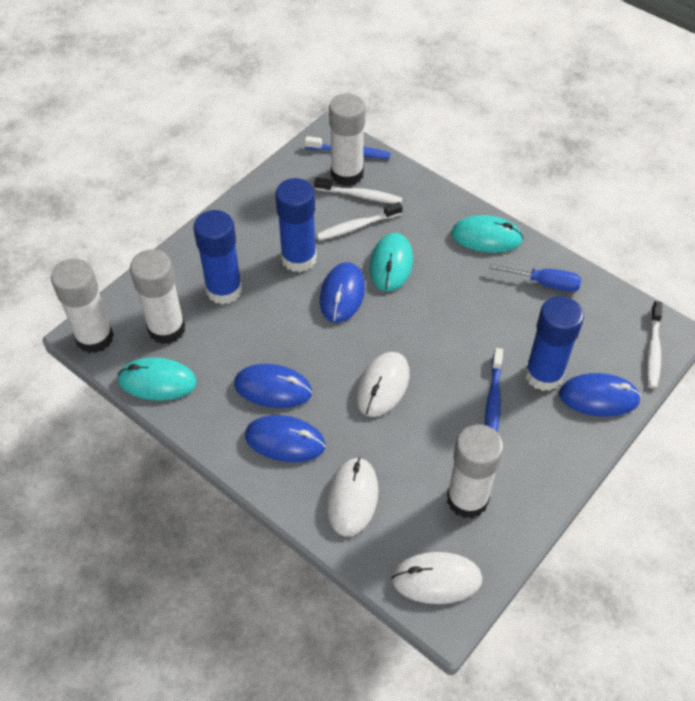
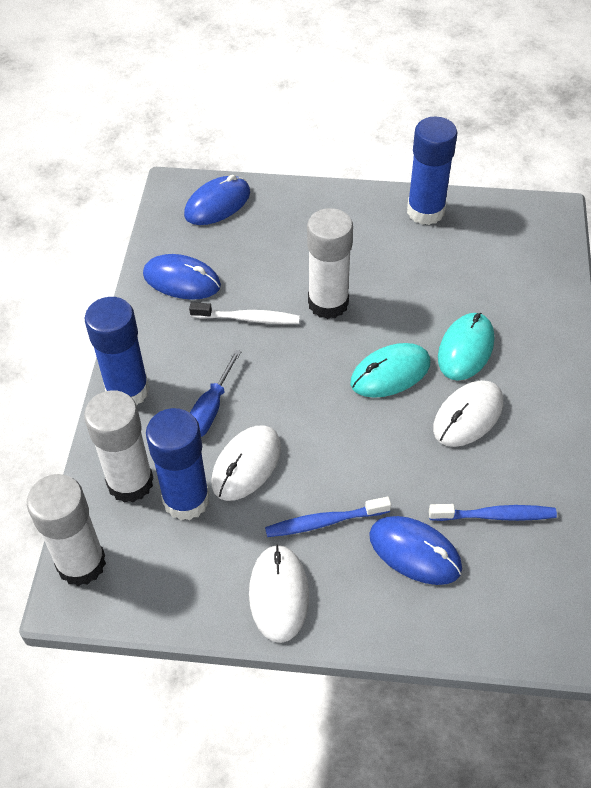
blue mouse: 4 -> 3
turquoise mouse: 3 -> 2
white glue stick: 4 -> 3
white toothbrush: 3 -> 1

